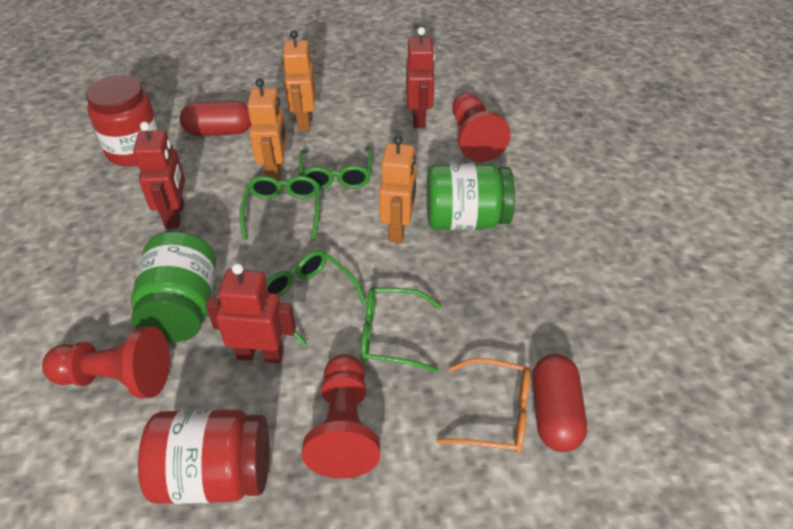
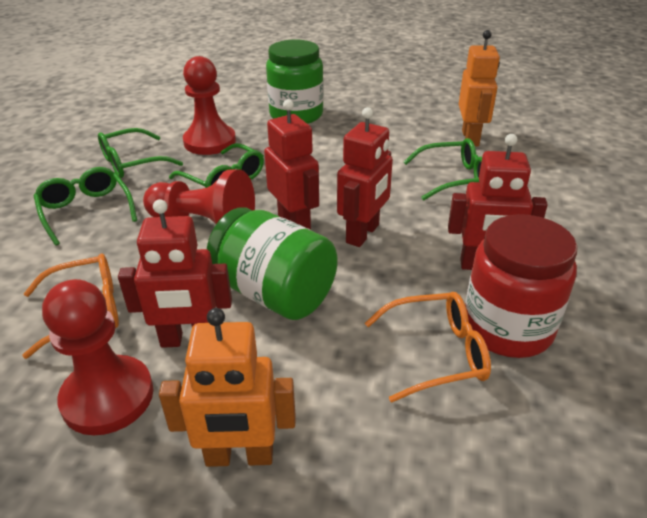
orange glasses: 1 -> 2
orange robot: 3 -> 2
red capsule: 2 -> 0
red jar: 2 -> 1
red robot: 3 -> 4

